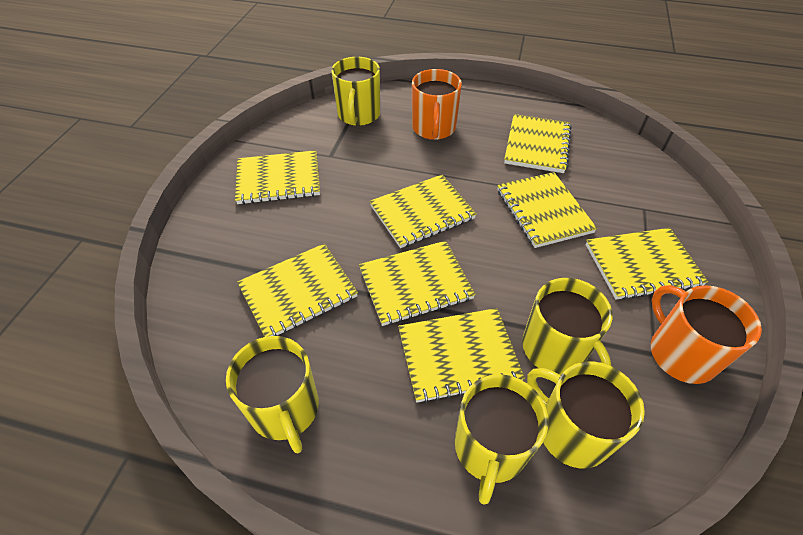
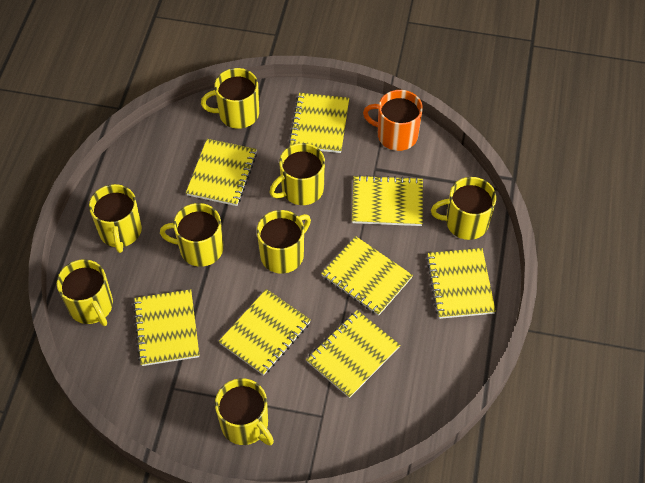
orange mug: 2 -> 1
yellow mug: 5 -> 8

